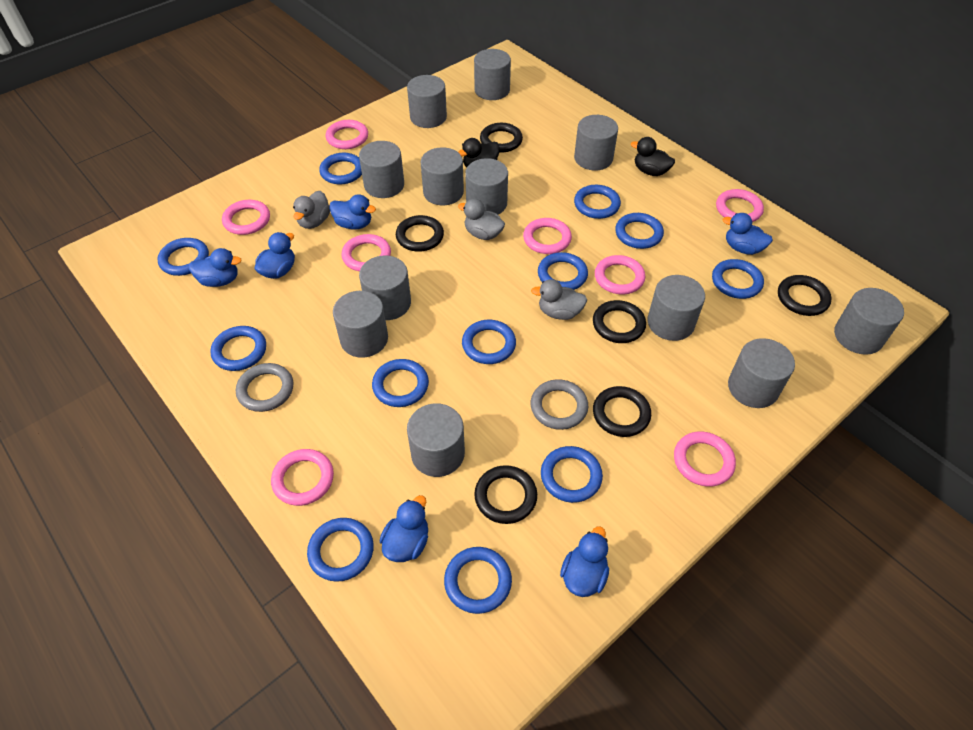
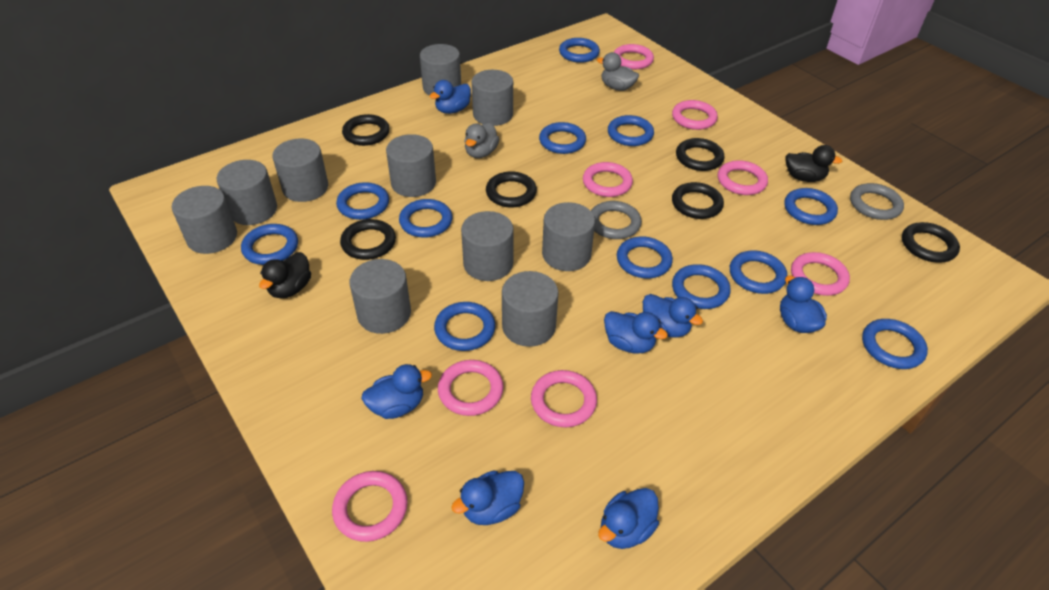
blue duck: 6 -> 7
grey cylinder: 12 -> 10
grey duck: 3 -> 2

